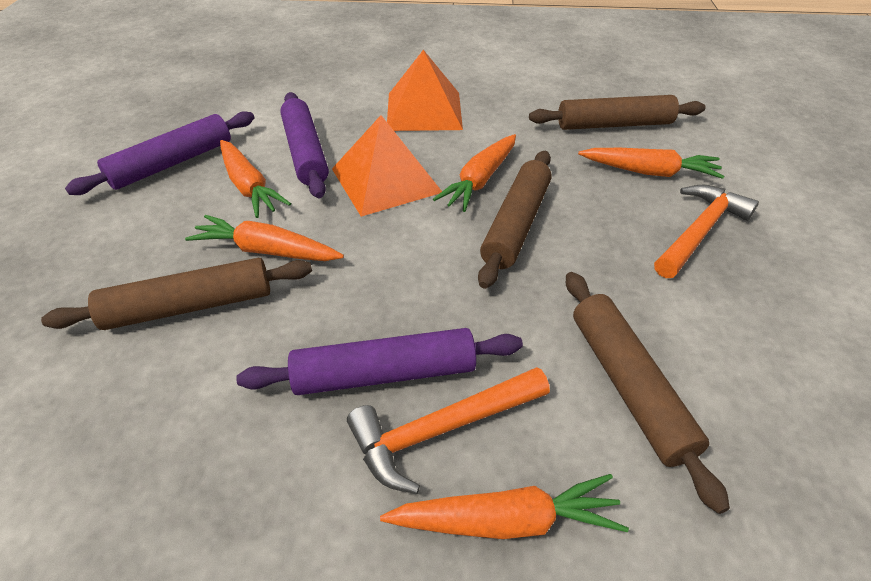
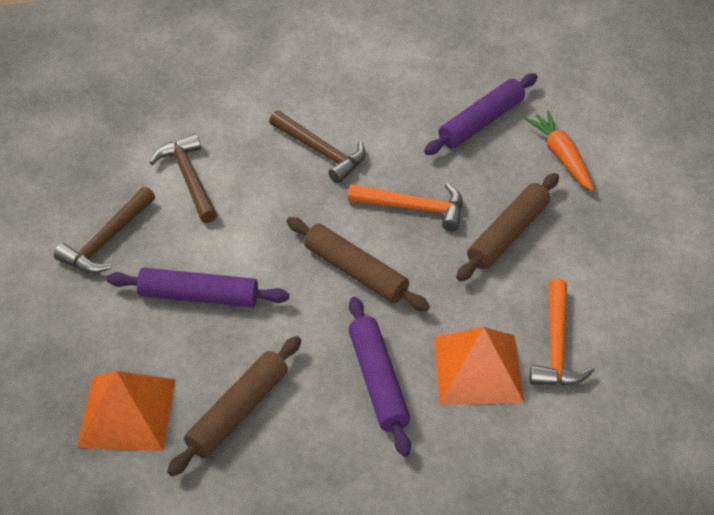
brown hammer: 0 -> 3
brown rolling pin: 4 -> 3
orange carrot: 5 -> 1

